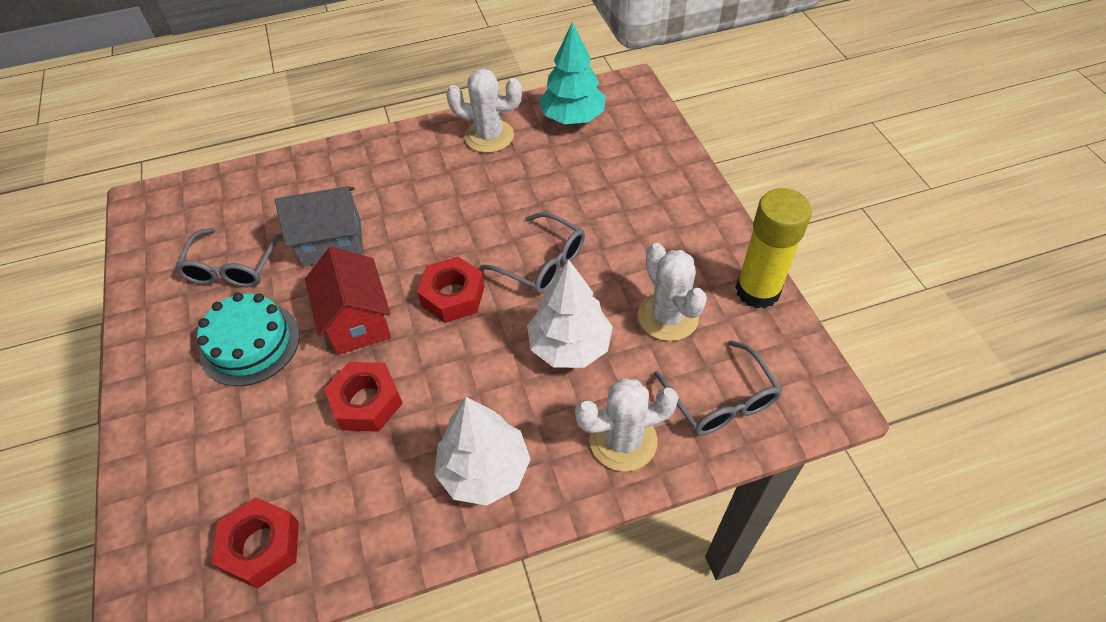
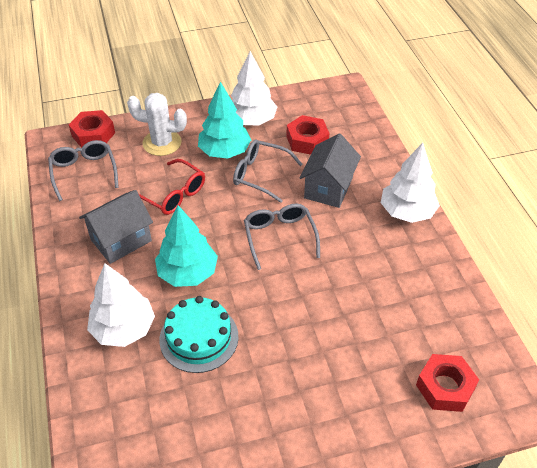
grey house: 1 -> 2
red glasses: 0 -> 1
red house: 1 -> 0
turquoise tree: 1 -> 2
white cactus: 3 -> 1
white tree: 2 -> 3
yellow glue stick: 1 -> 0

